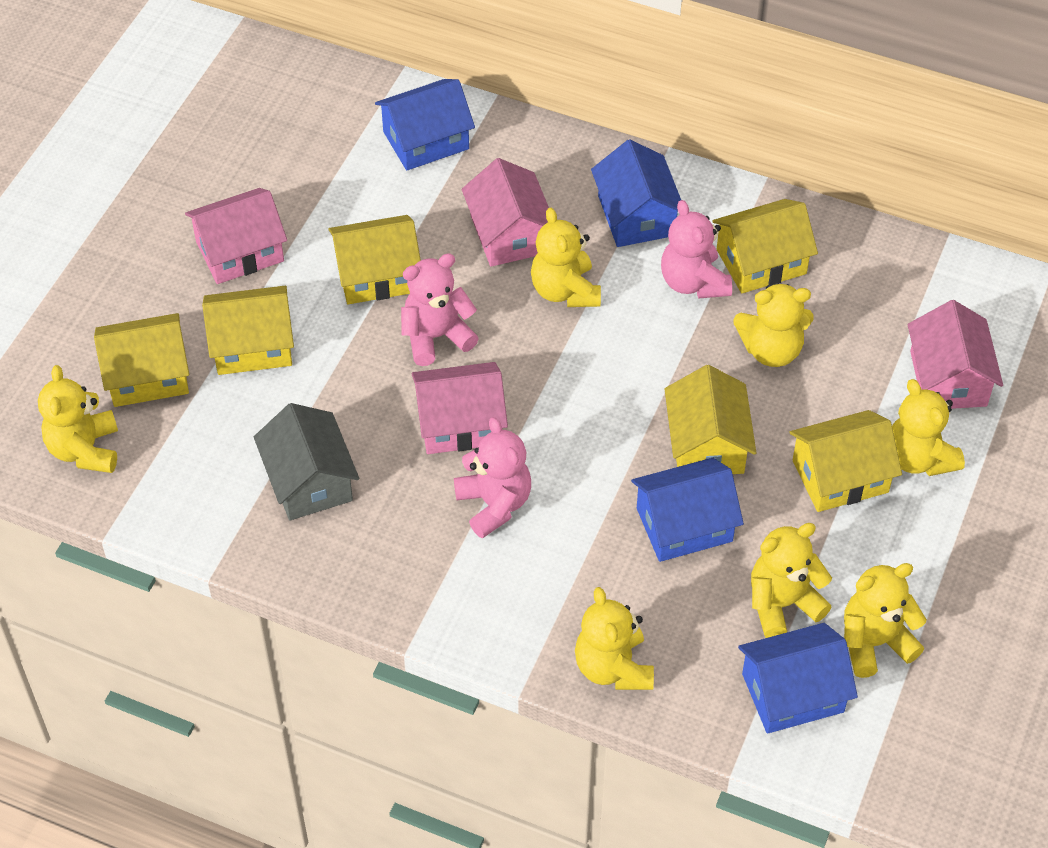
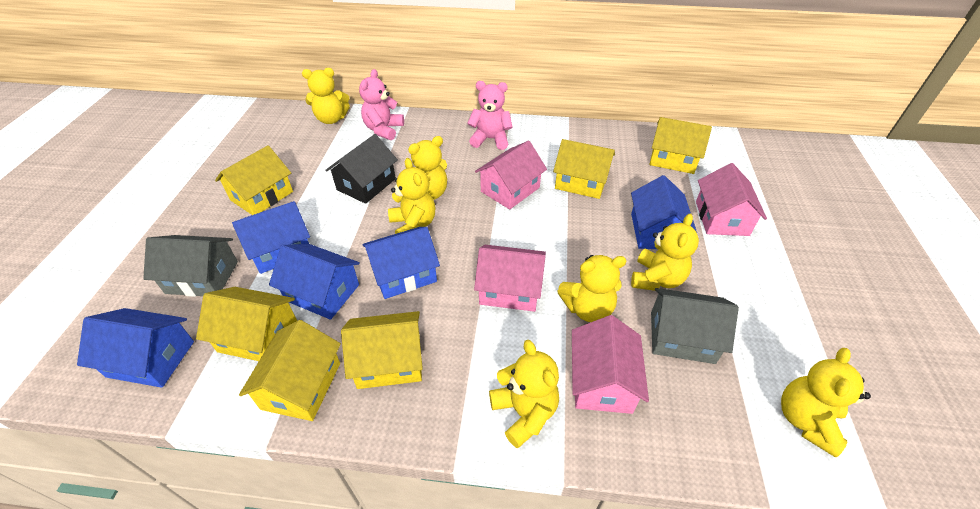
black house: 0 -> 1
blue house: 4 -> 5
grey house: 1 -> 2
pink teddy bear: 3 -> 2

